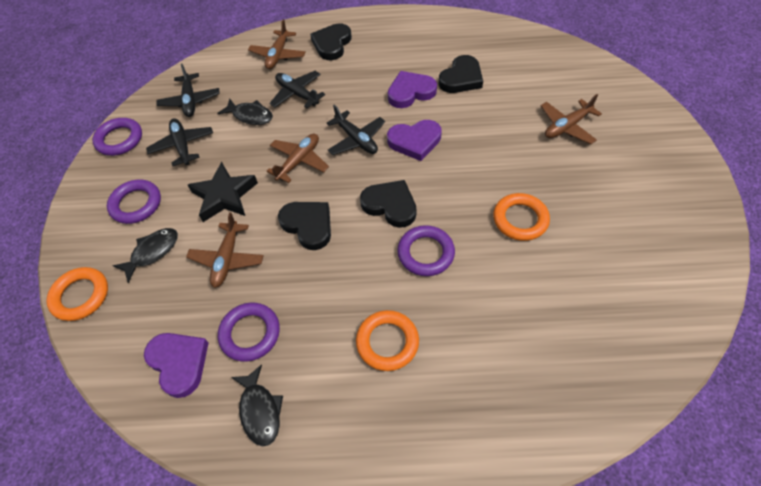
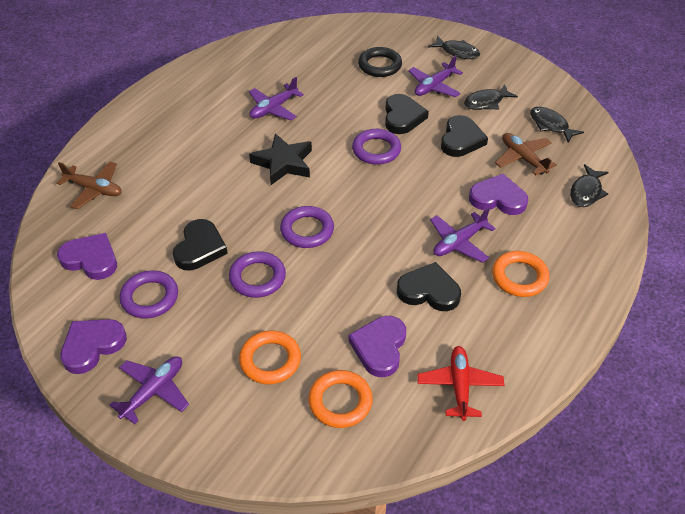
black fish: 3 -> 4
black plane: 4 -> 0
black ring: 0 -> 1
brown plane: 4 -> 2
purple heart: 3 -> 4
purple plane: 0 -> 4
red plane: 0 -> 1

